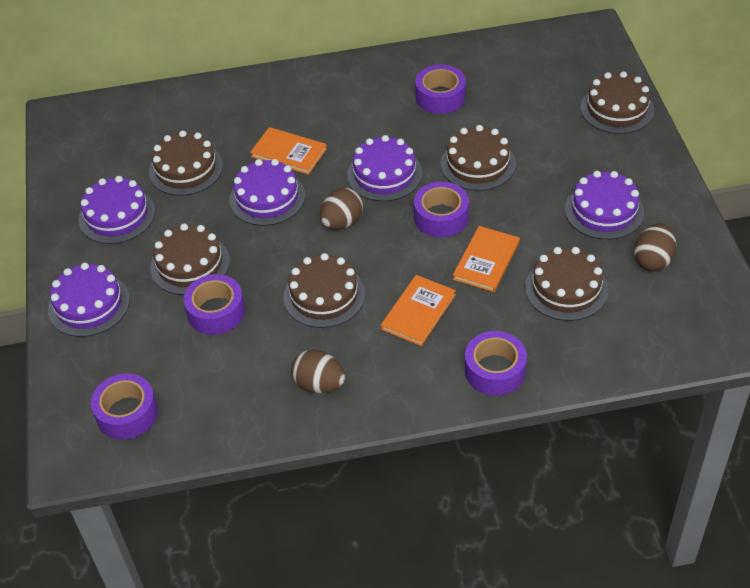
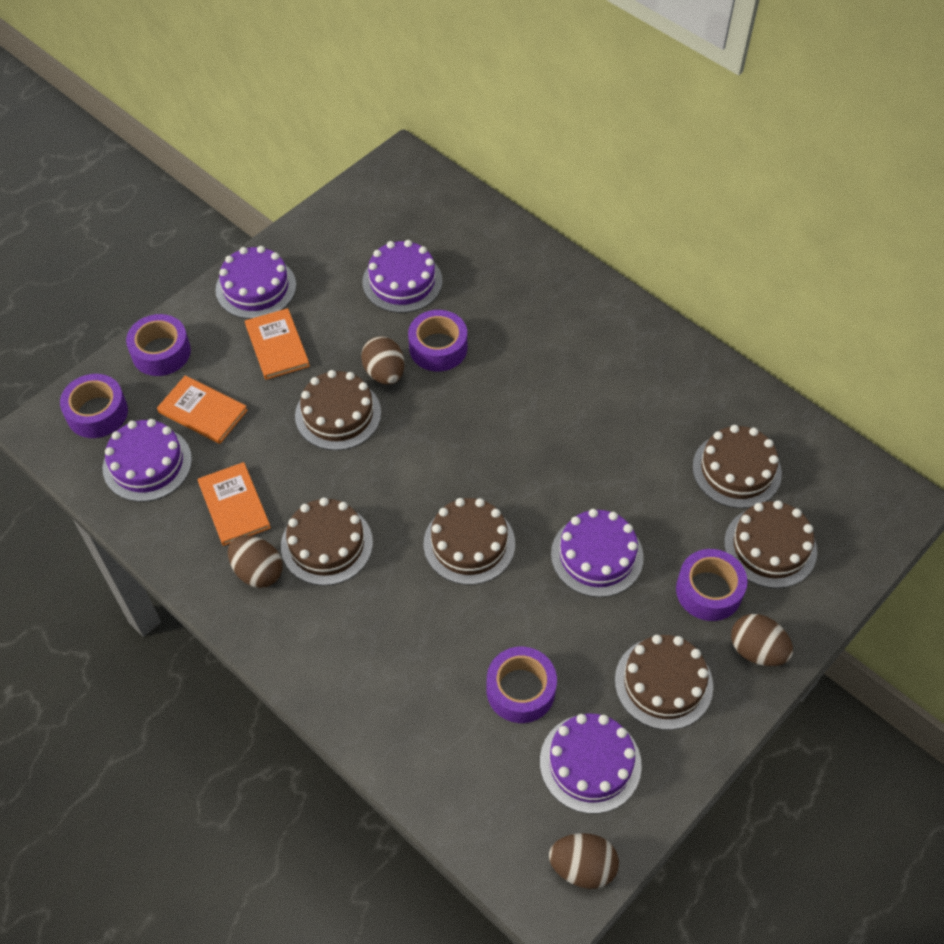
brown egg: 3 -> 4

